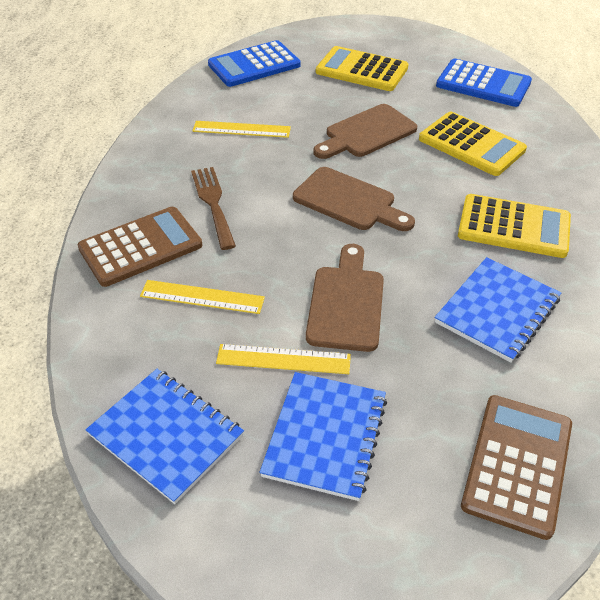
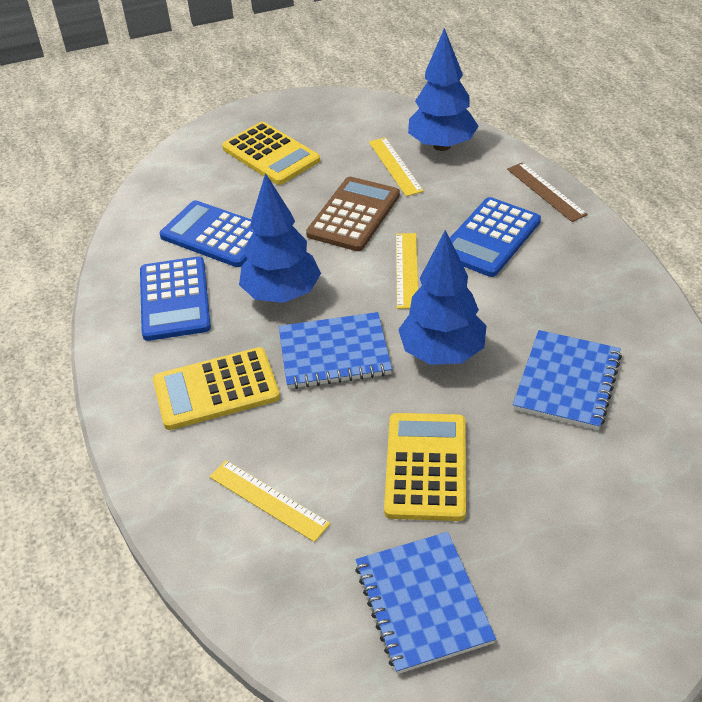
blue calculator: 2 -> 3
blue tree: 0 -> 3
brown calculator: 2 -> 1
brown cutting board: 3 -> 0
brown fork: 1 -> 0
brown ruler: 0 -> 1

